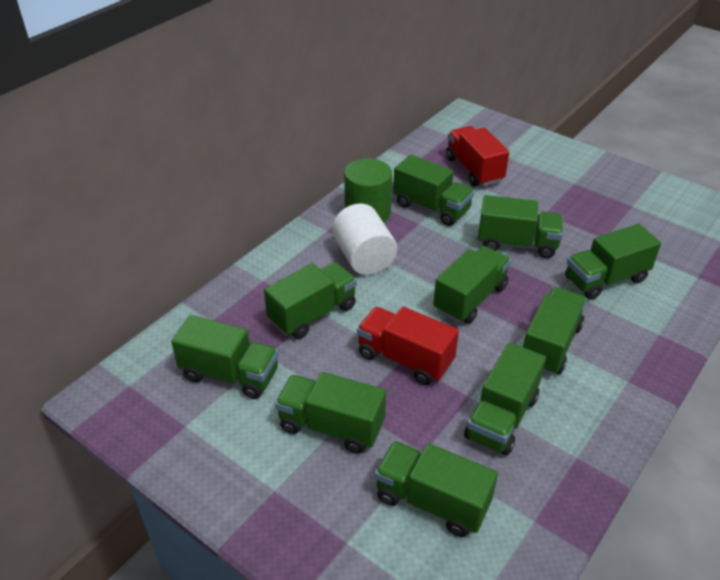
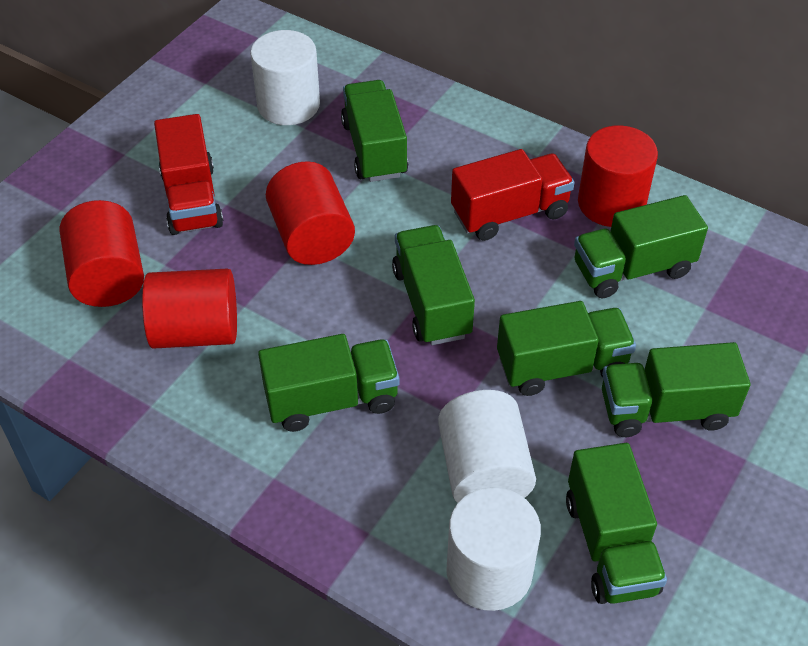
green cylinder: 1 -> 0
green truck: 10 -> 7
red cylinder: 0 -> 4
white cylinder: 1 -> 3

